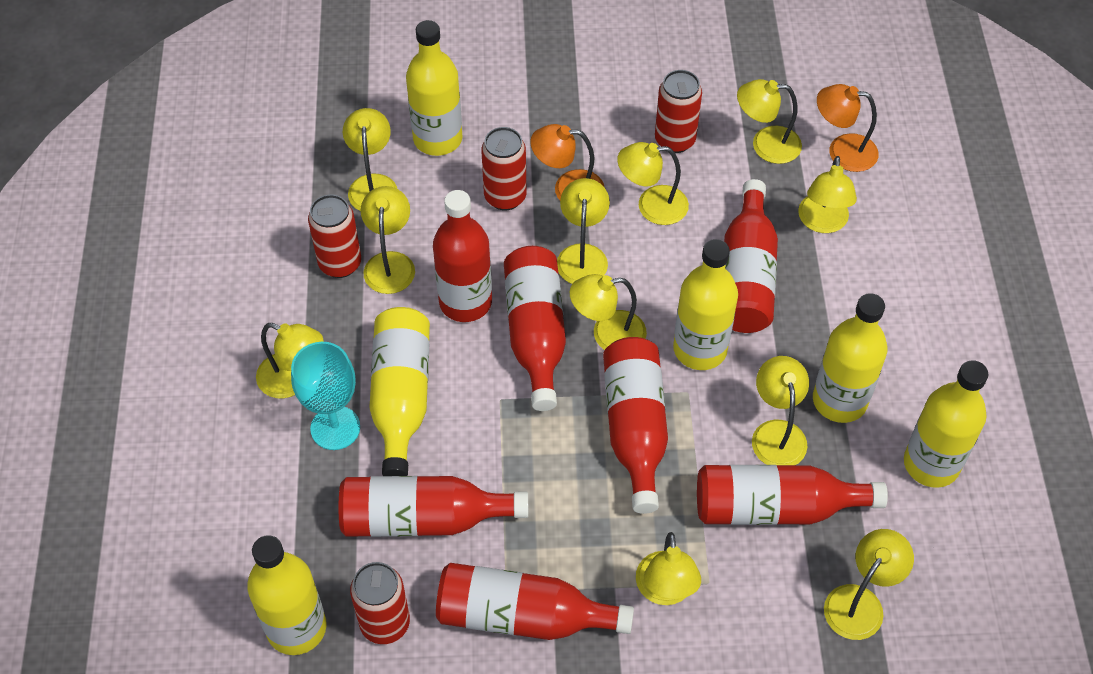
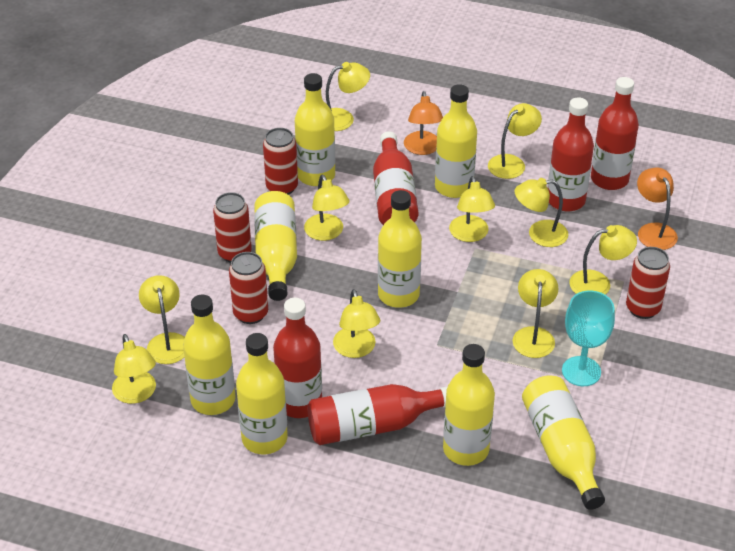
red bottle: 7 -> 5
yellow bottle: 6 -> 8
yellow lamp: 11 -> 10

